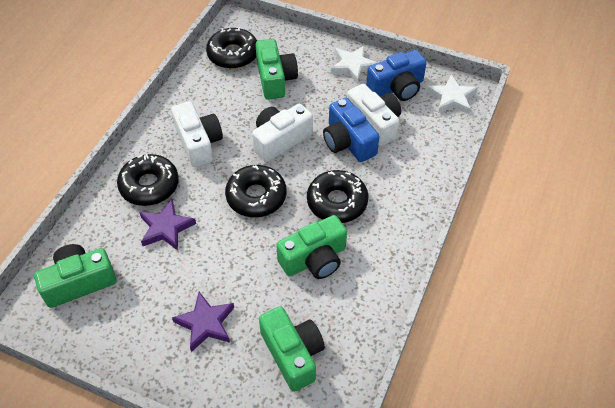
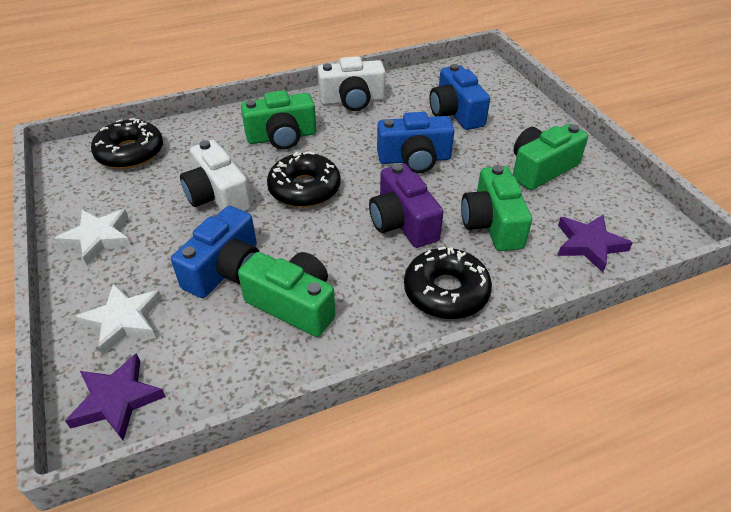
black donut: 4 -> 3
blue camera: 2 -> 3
purple camera: 0 -> 1
white camera: 3 -> 2

